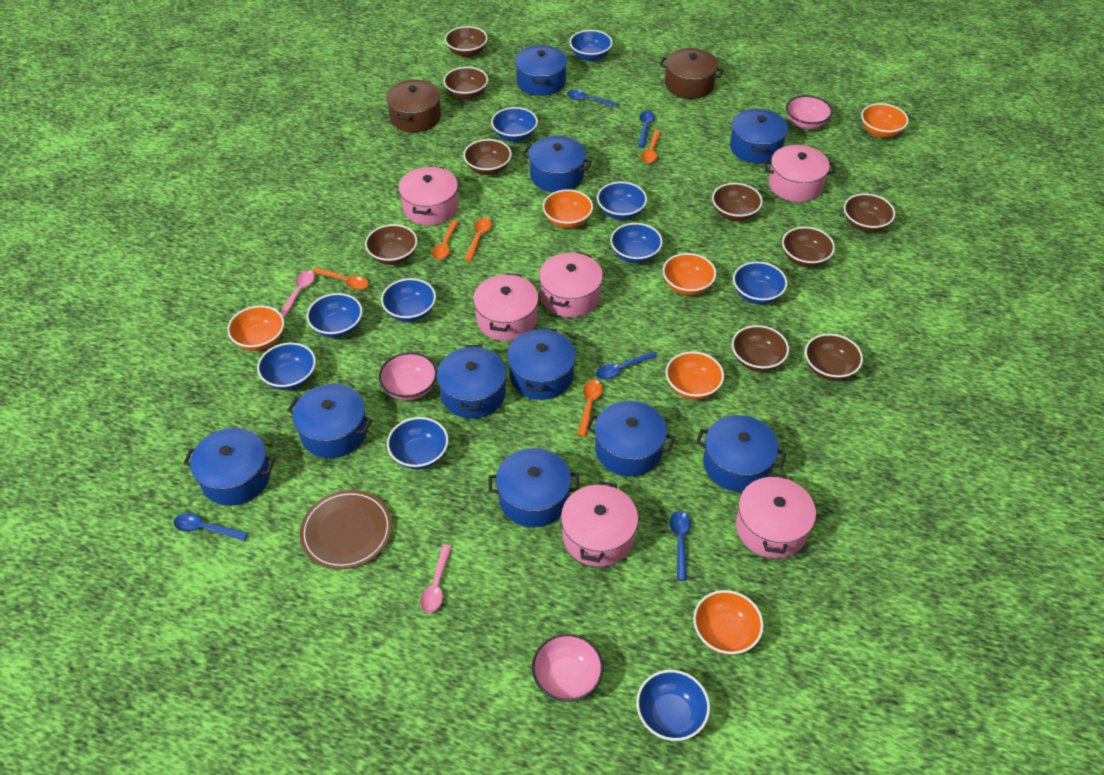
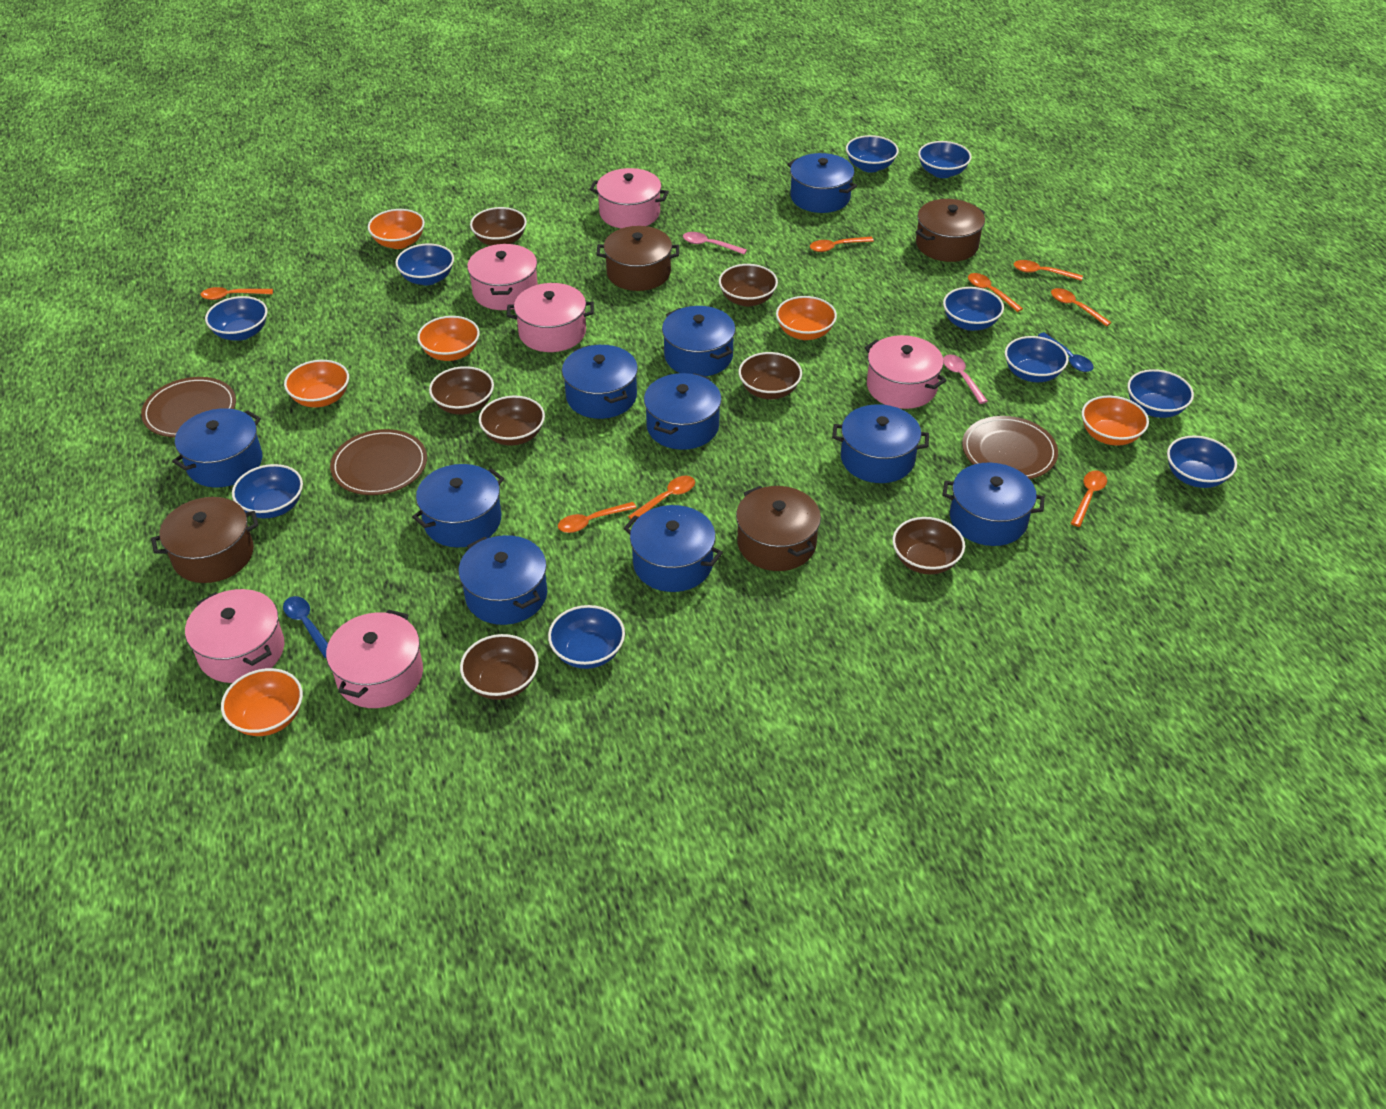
blue spoon: 5 -> 2
brown bowl: 9 -> 7
brown plate: 1 -> 3
brown pot: 2 -> 4
orange spoon: 5 -> 8
pink bowl: 3 -> 0

